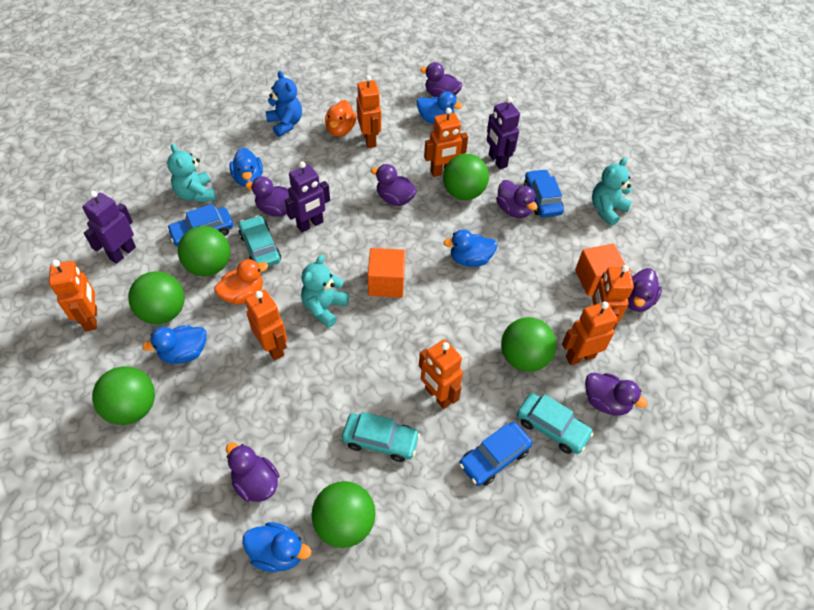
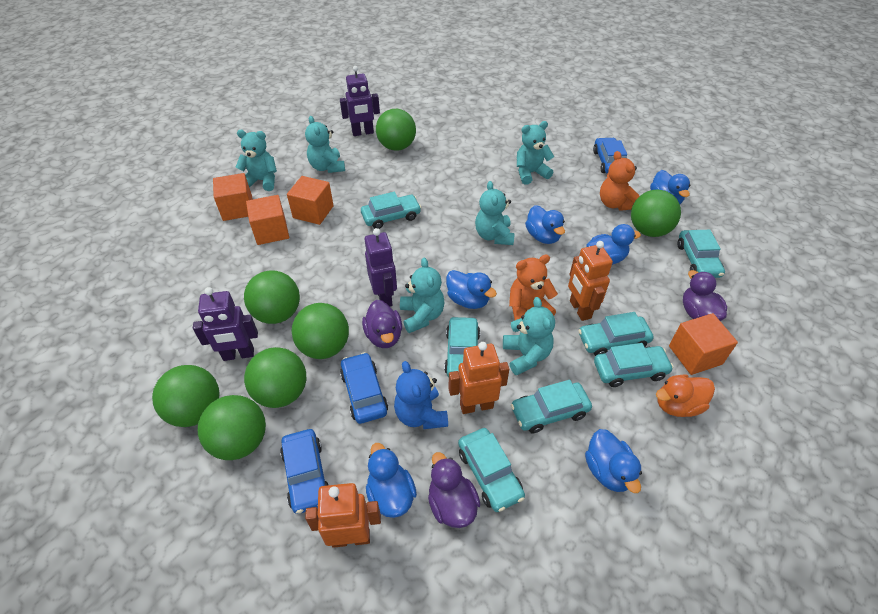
blue duck: 5 -> 6
green ball: 6 -> 7
orange cube: 2 -> 4
orange duck: 2 -> 1
orange robot: 7 -> 3
orange teddy bear: 0 -> 2
purple duck: 7 -> 3
turquoise car: 3 -> 7
turquoise teddy bear: 3 -> 6

